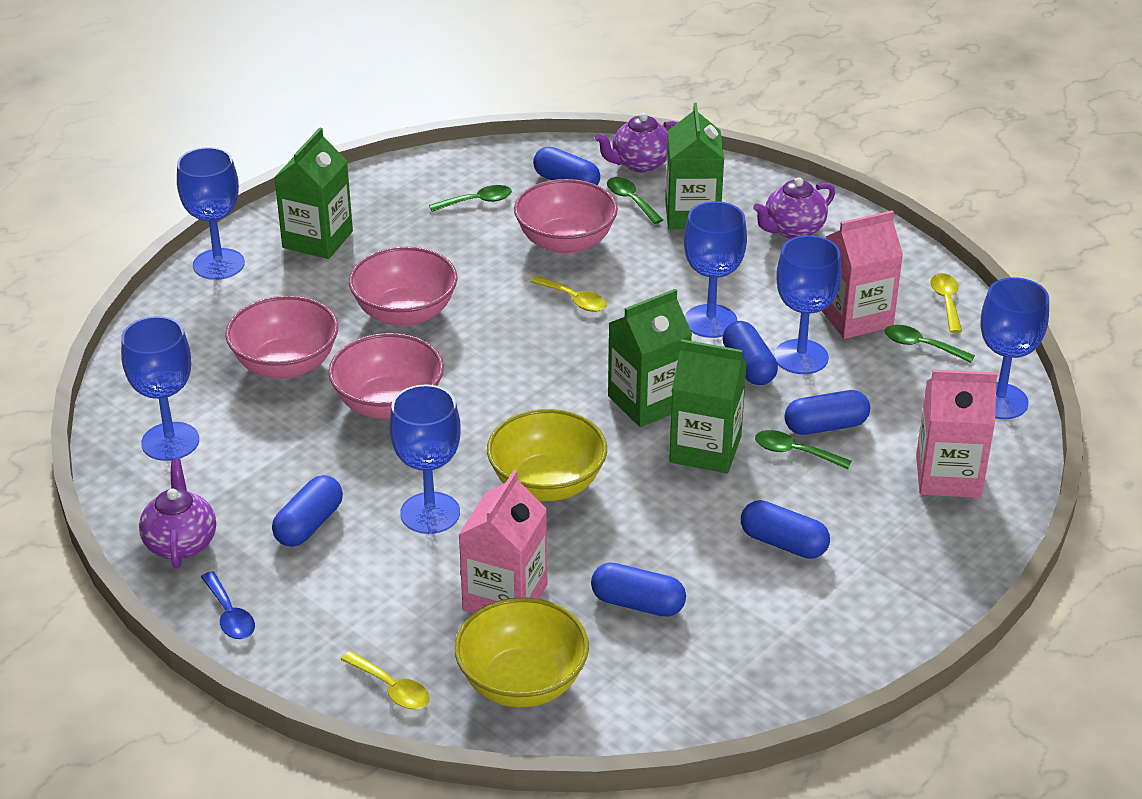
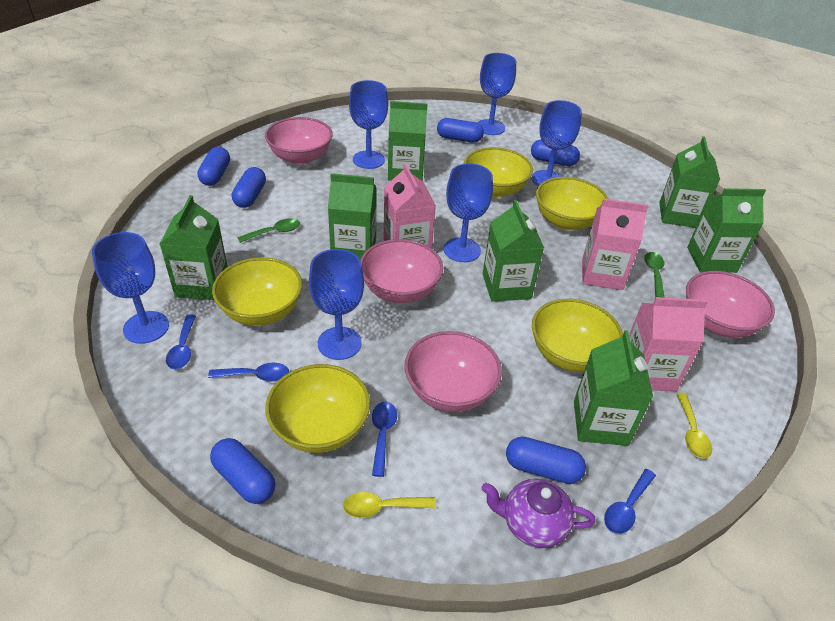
blue spoon: 1 -> 4
green carton: 4 -> 7
green spoon: 4 -> 2
purple teapot: 3 -> 1
yellow bowl: 2 -> 5
yellow spoon: 3 -> 2

